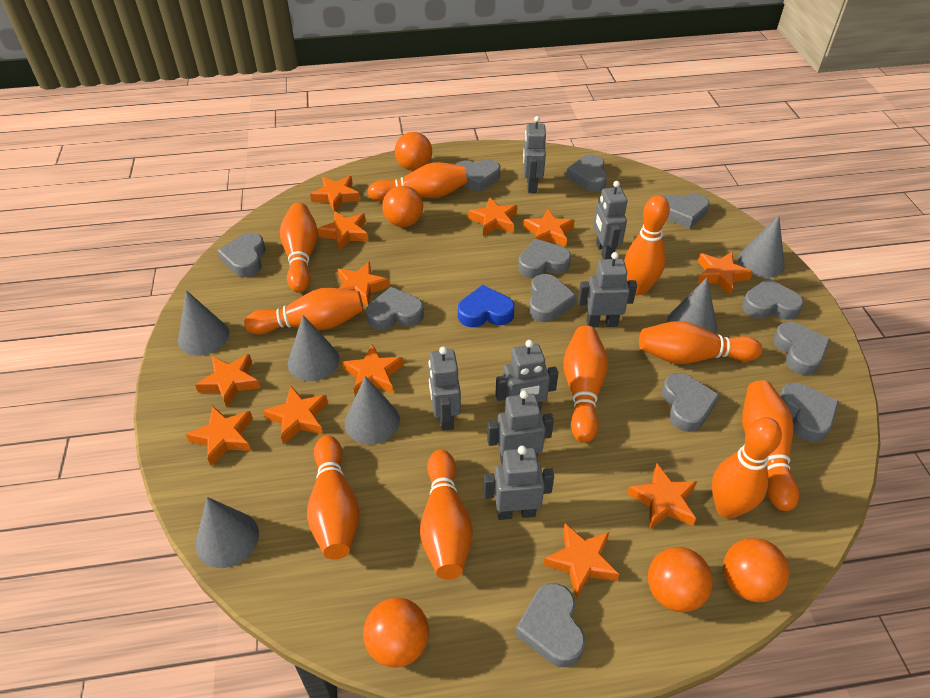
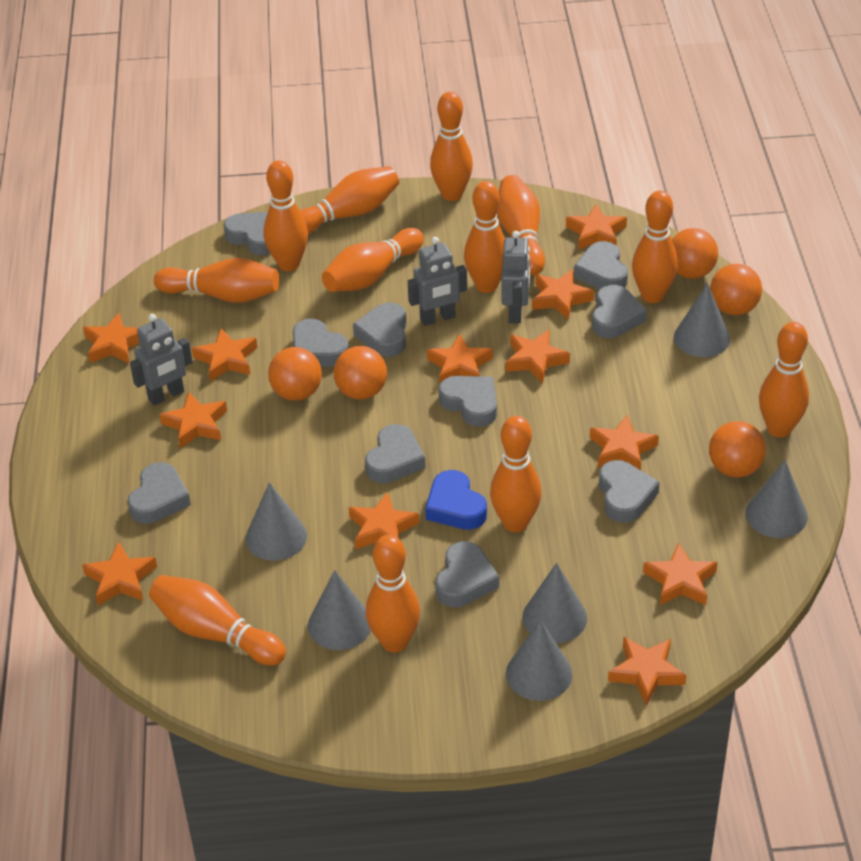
grey heart: 12 -> 10
grey robot: 7 -> 3
orange bowling pin: 10 -> 12

